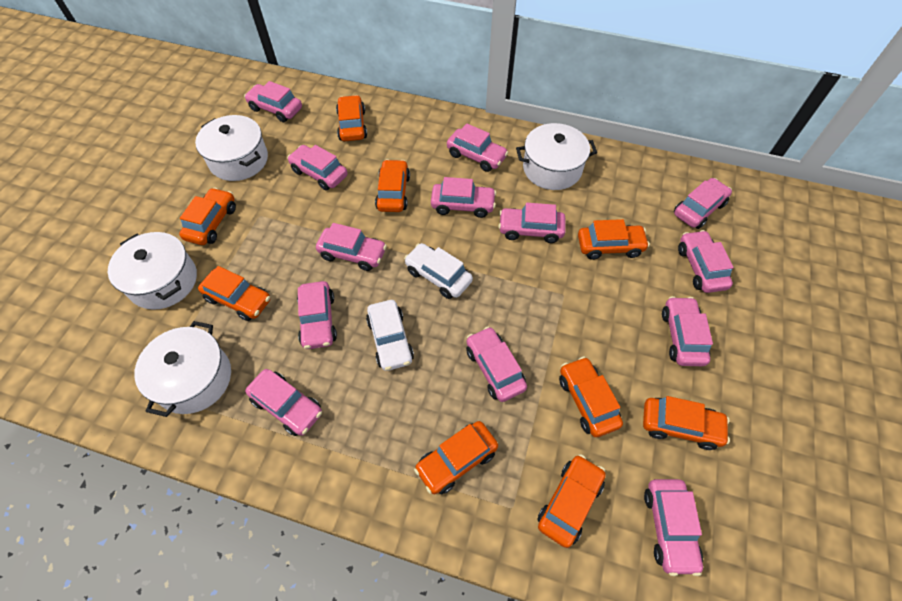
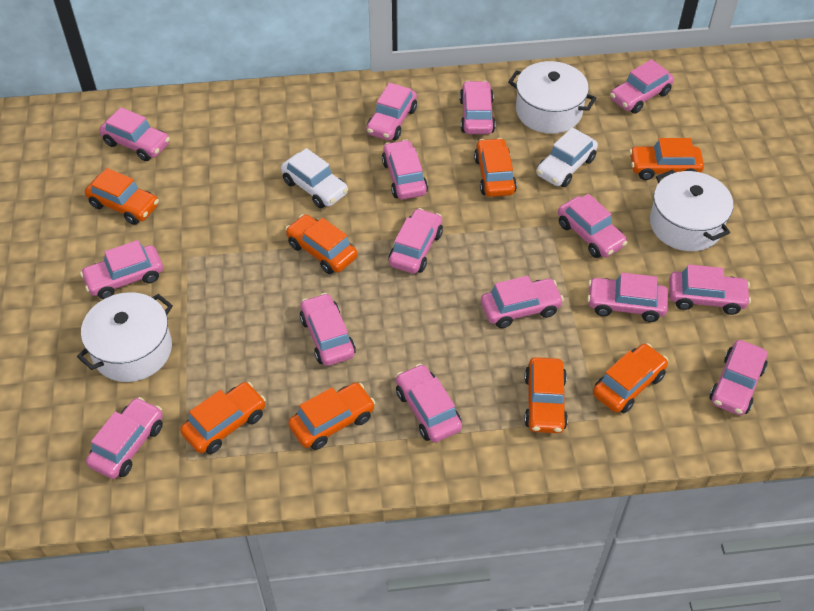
orange car: 9 -> 8
pink car: 13 -> 15
white pot: 4 -> 3

